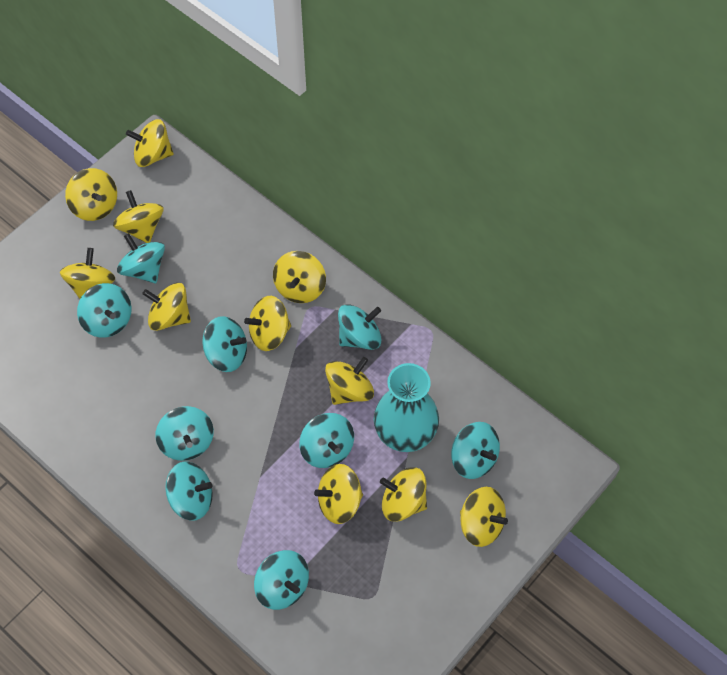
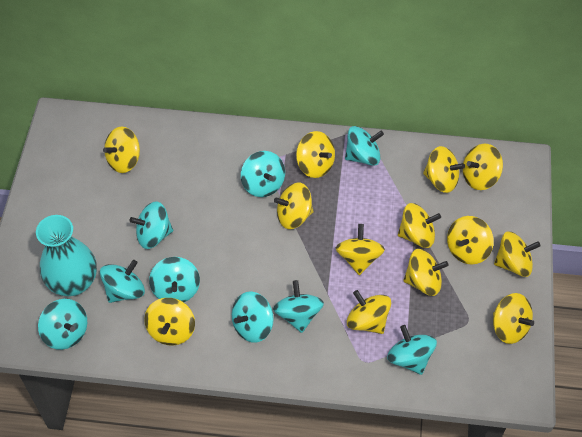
yellow spinning top: 11 -> 13

